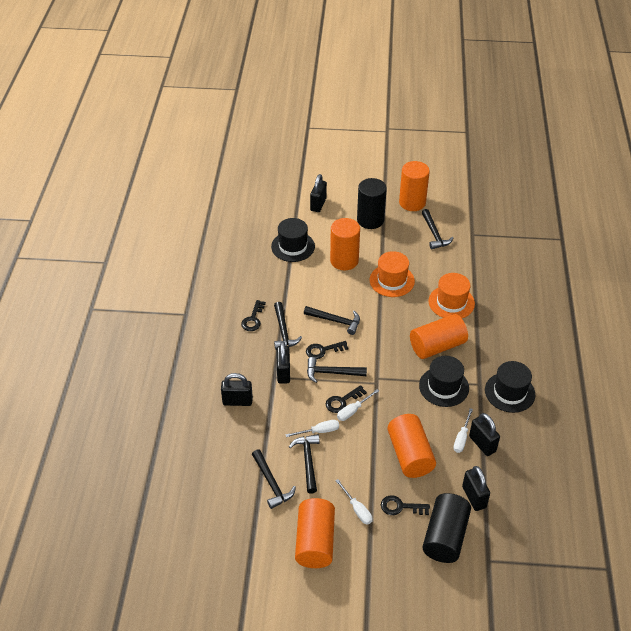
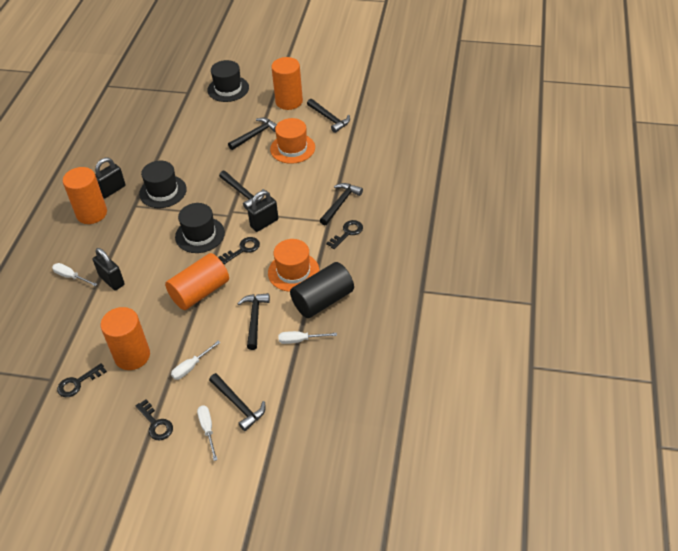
black cylinder: 2 -> 1
black padlock: 5 -> 3
orange cylinder: 5 -> 4

